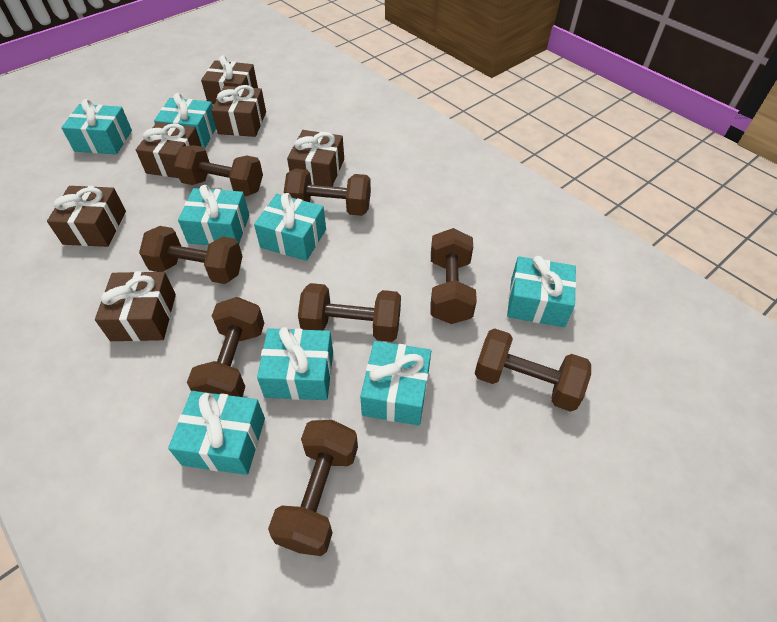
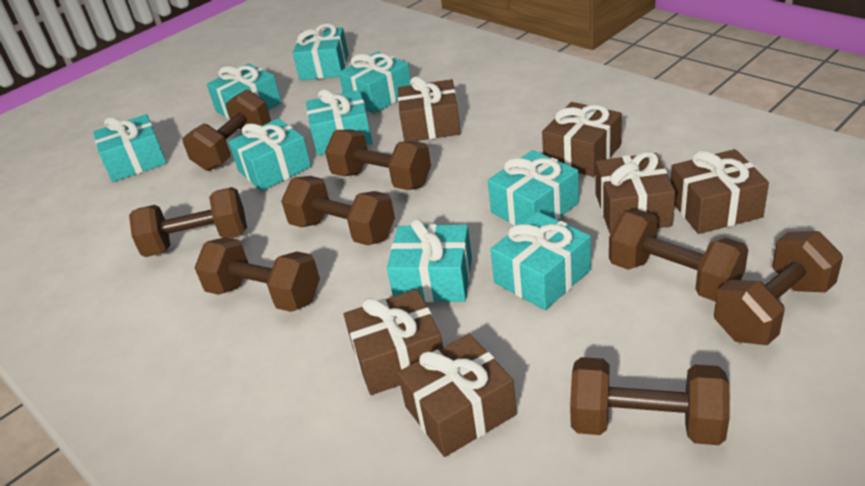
turquoise gift: 8 -> 9

